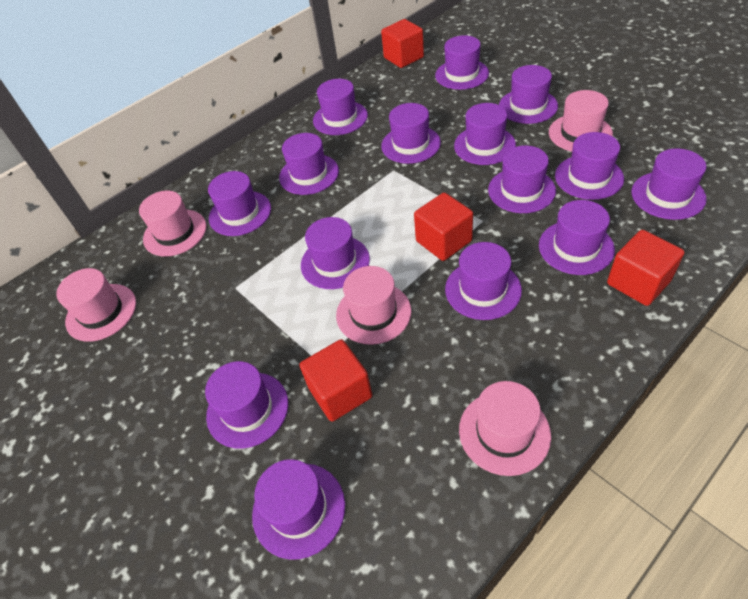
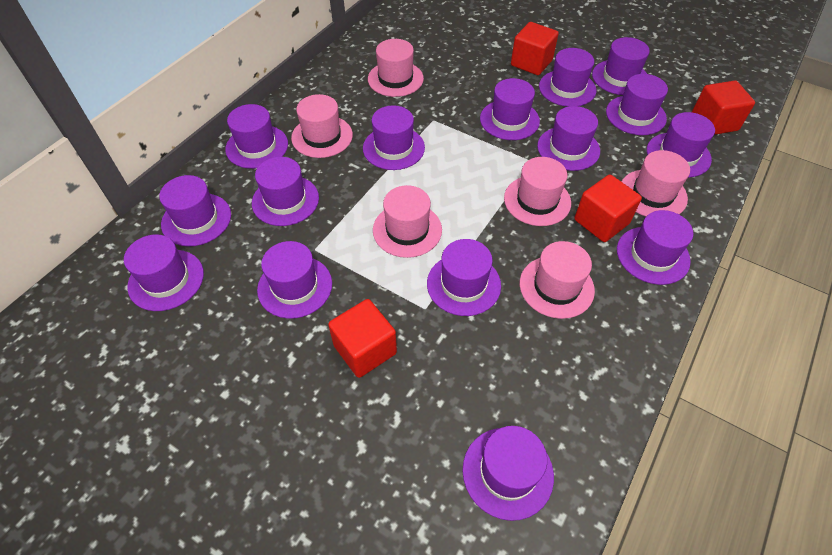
pink hat: 5 -> 6

